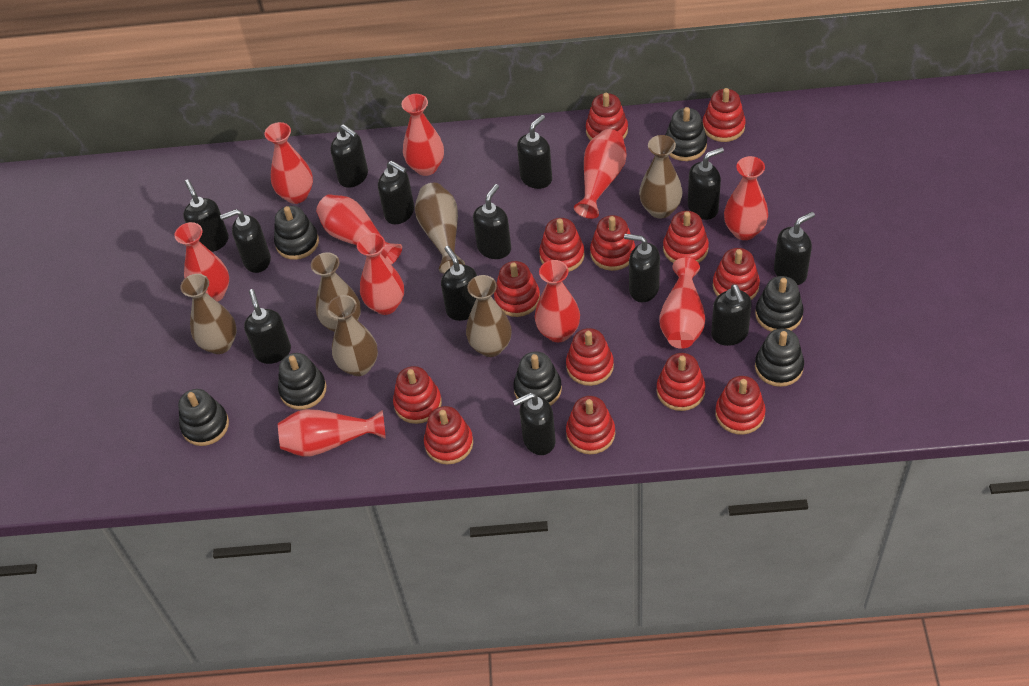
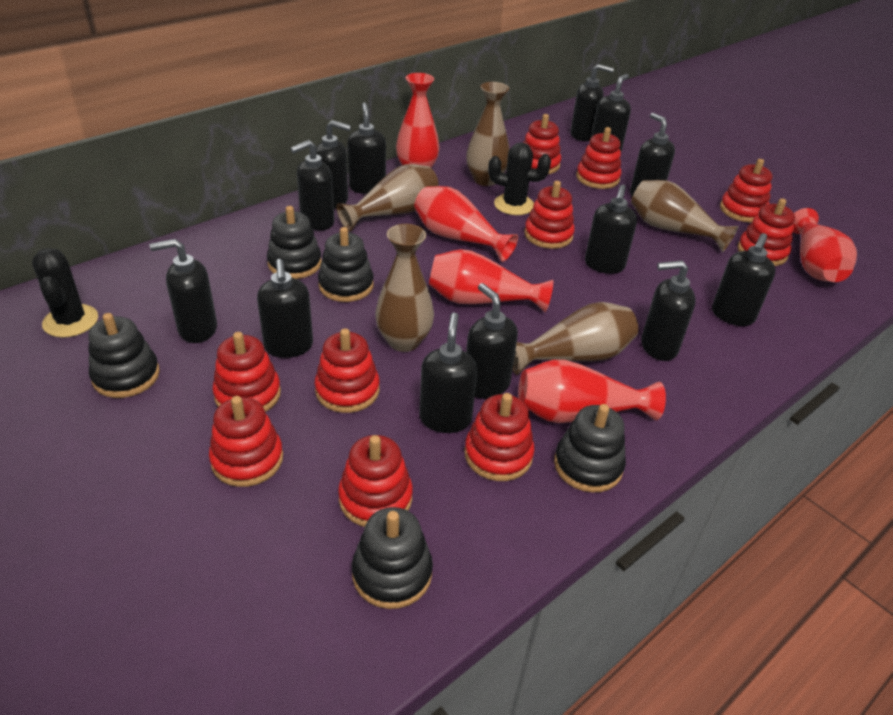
black cactus: 0 -> 2
black stacking toy: 7 -> 5
brown vase: 6 -> 5
red stacking toy: 13 -> 10
red vase: 10 -> 5

